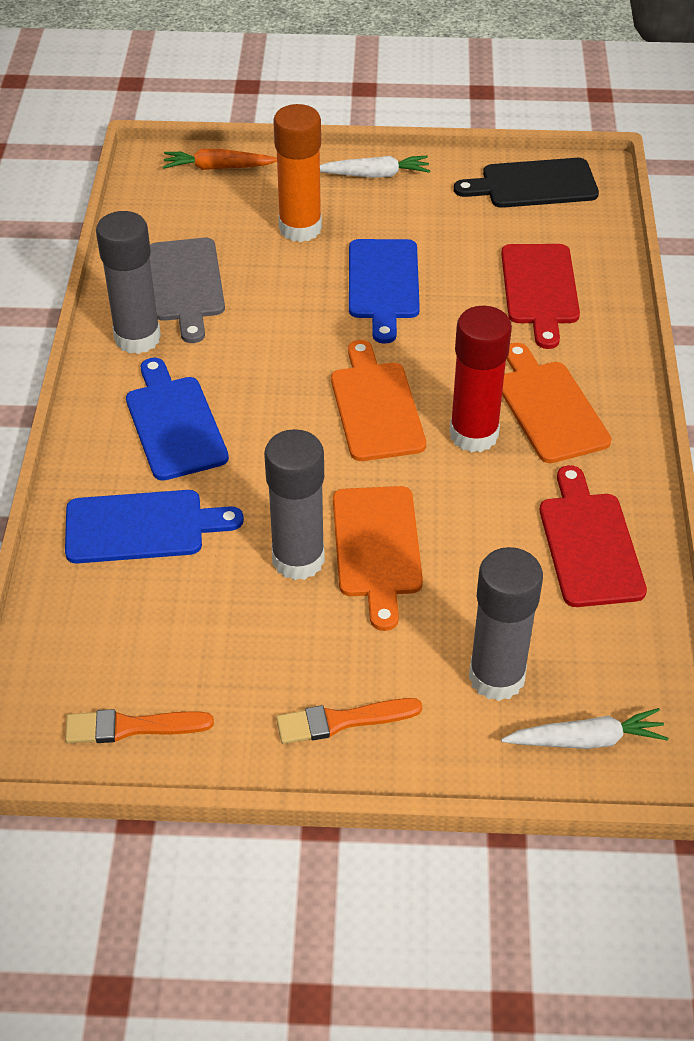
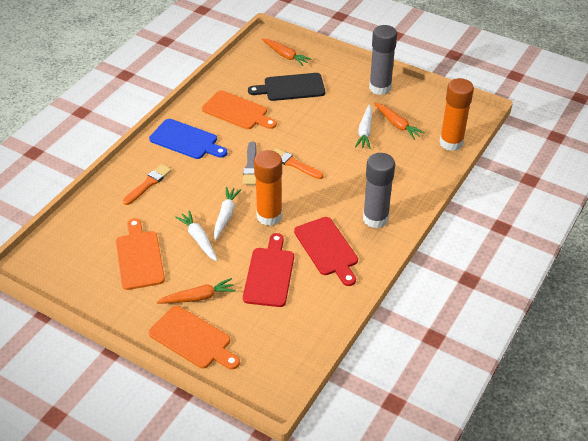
blue cutting board: 3 -> 1
grey brush: 0 -> 1
grey cutting board: 1 -> 0
grey glue stick: 3 -> 2
orange carrot: 1 -> 3
orange glue stick: 1 -> 2
red glue stick: 1 -> 0
white carrot: 2 -> 3

